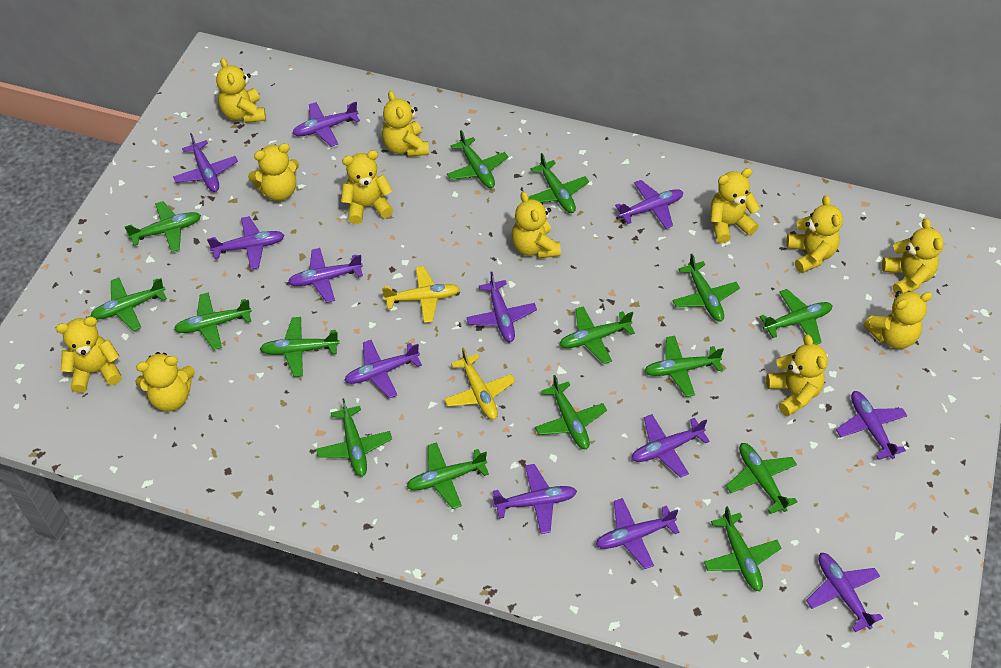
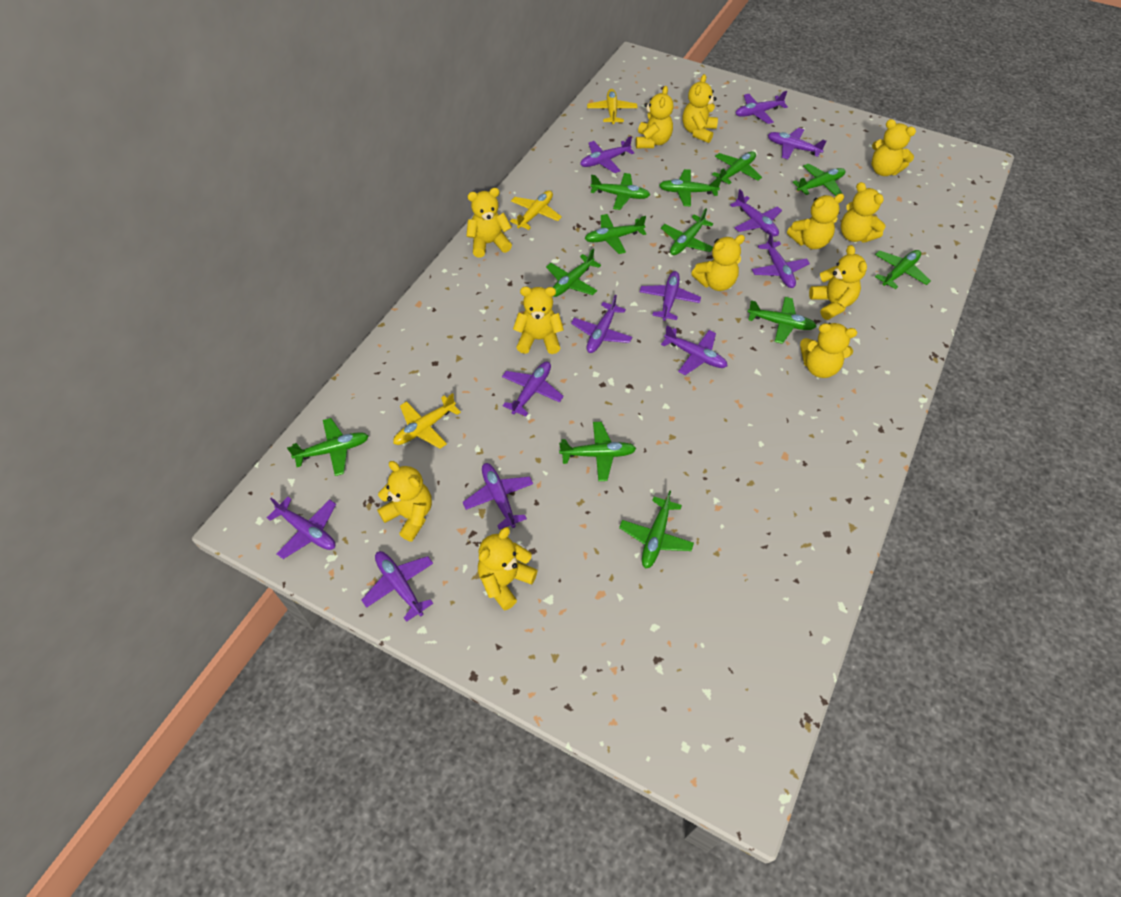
green plane: 15 -> 12
yellow plane: 2 -> 3

